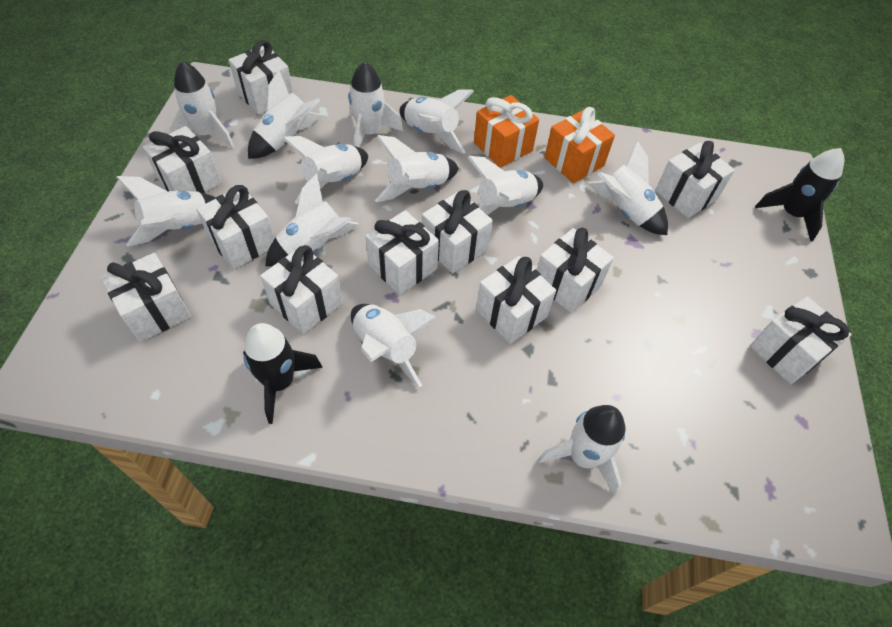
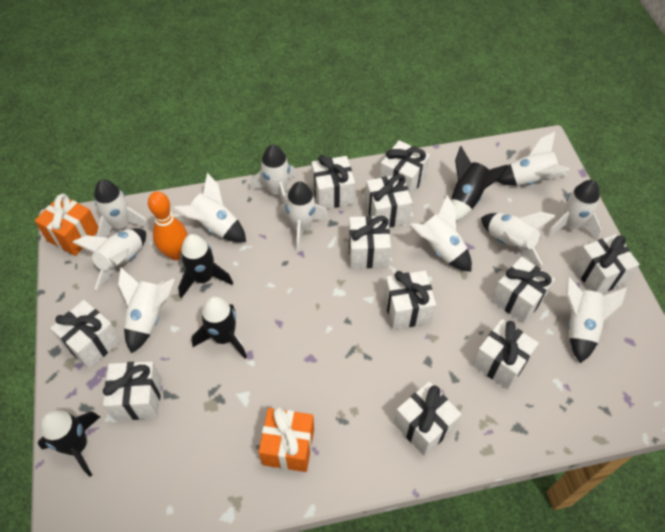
black rocket: 2 -> 4
orange bowling pin: 0 -> 1
white rocket: 12 -> 11

